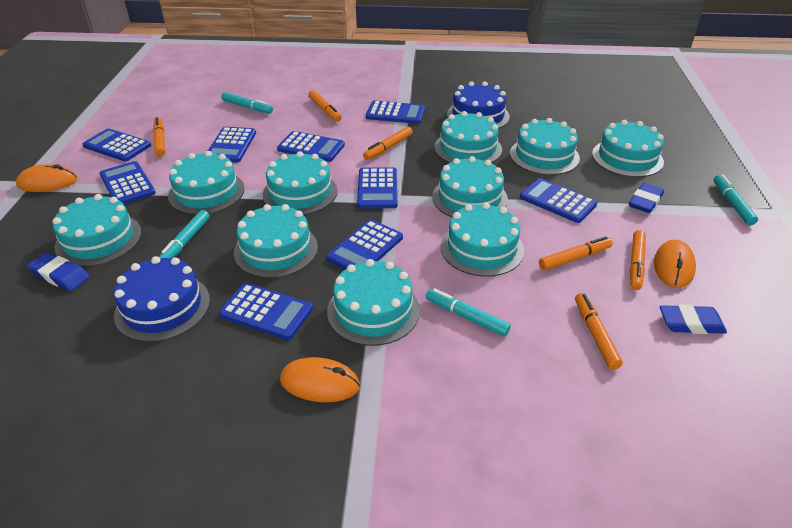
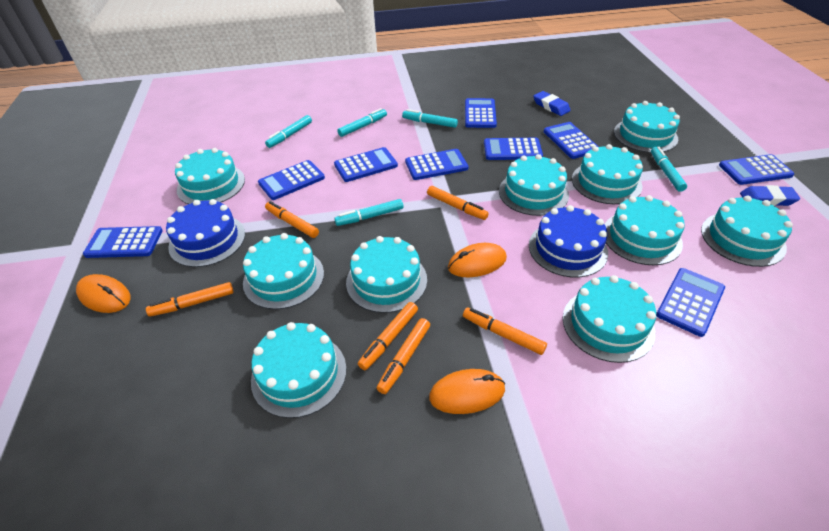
blue eraser: 3 -> 2
turquoise marker: 4 -> 5

